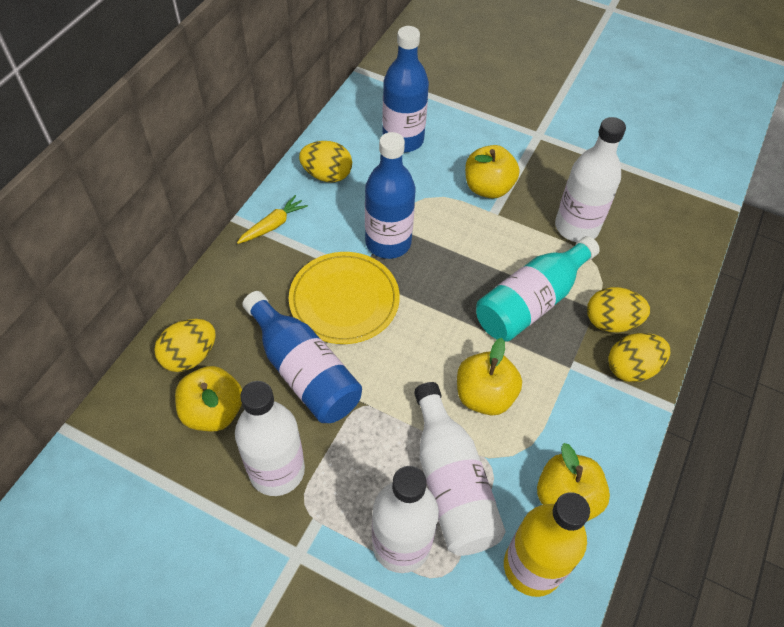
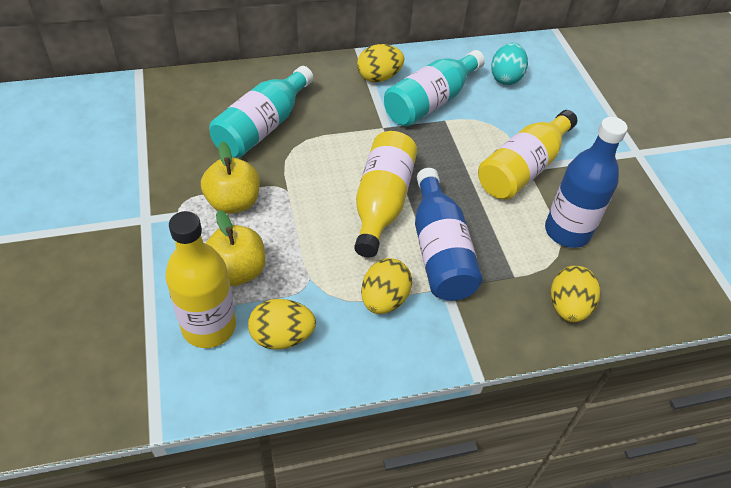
blue bottle: 3 -> 2
turquoise bottle: 1 -> 2
turquoise egg: 0 -> 1
white bottle: 4 -> 0
yellow apple: 4 -> 2
yellow bottle: 1 -> 3
yellow carrot: 1 -> 0
yellow plate: 1 -> 0

